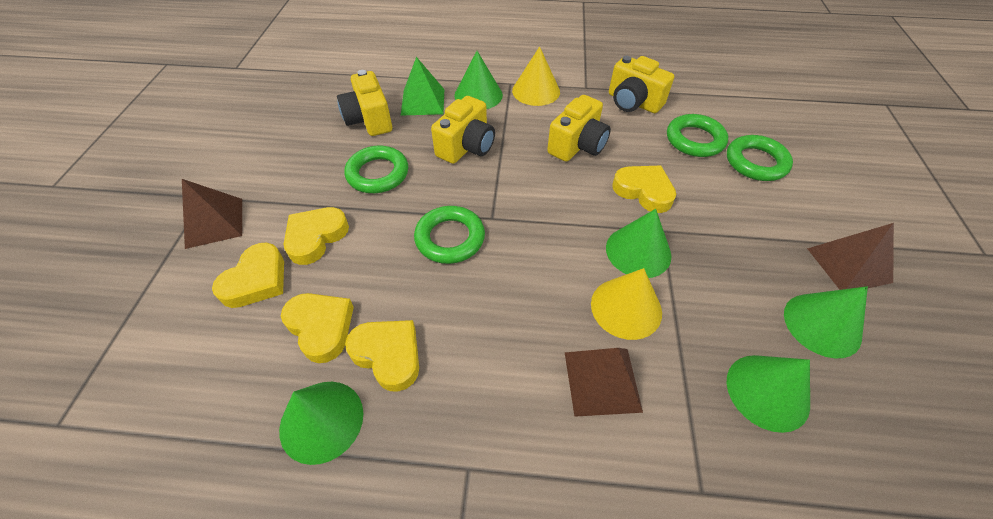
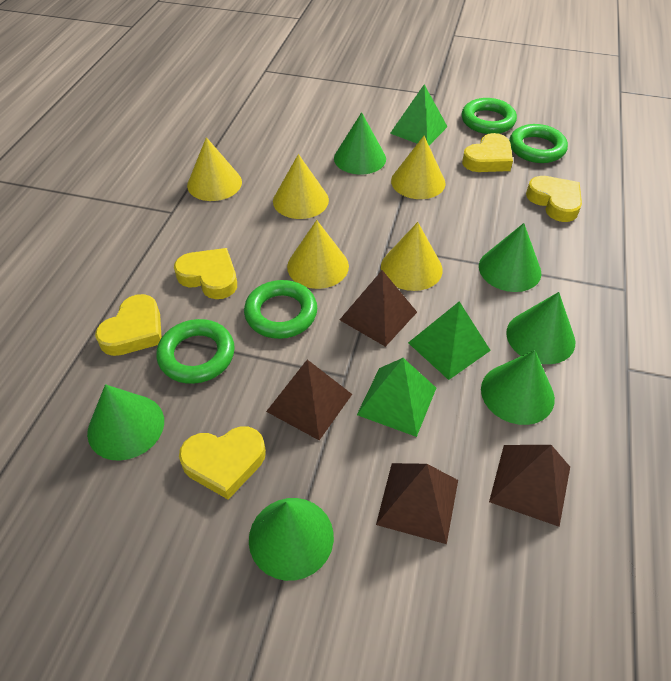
brown pyramid: 3 -> 4
green cone: 5 -> 6
green pyramid: 1 -> 3
yellow camera: 4 -> 0
yellow cone: 2 -> 5

